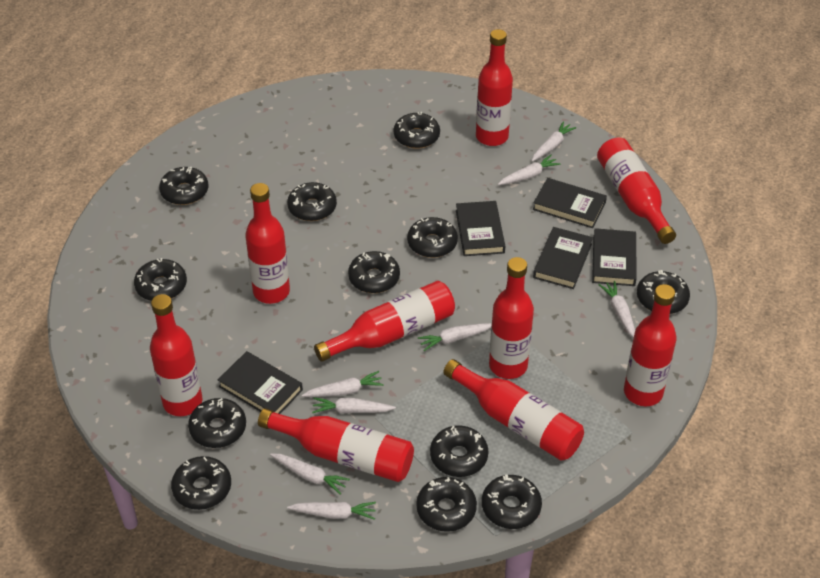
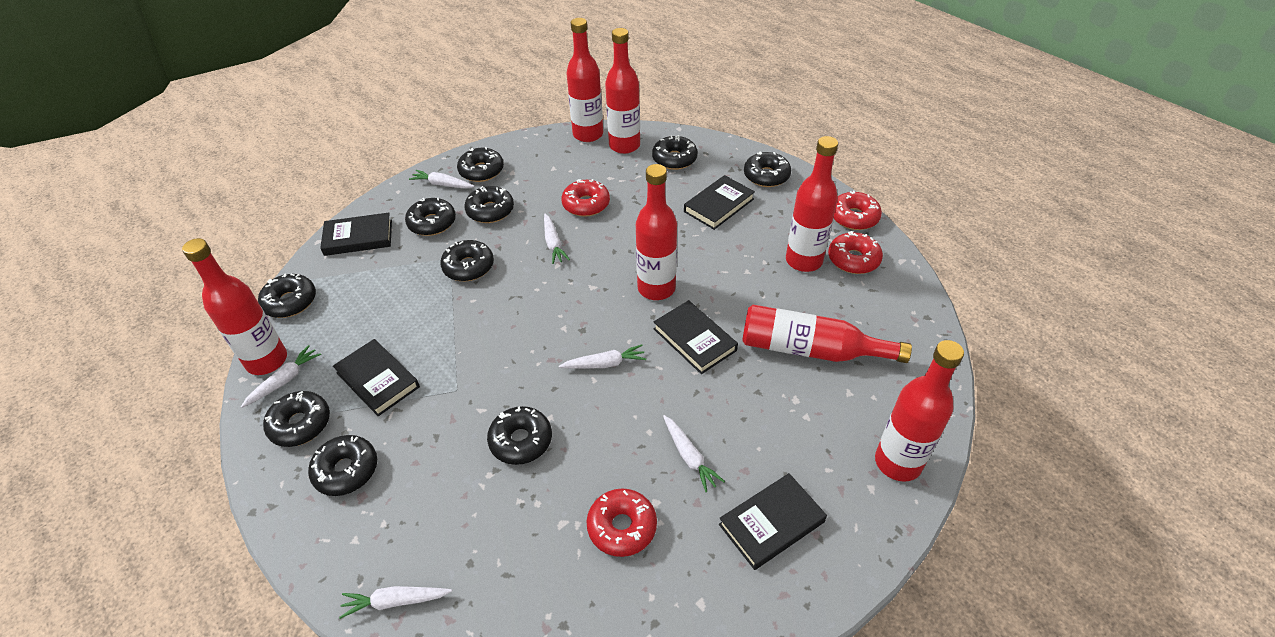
black donut: 12 -> 10
red bottle: 9 -> 7
red donut: 0 -> 4
white carrot: 8 -> 6

